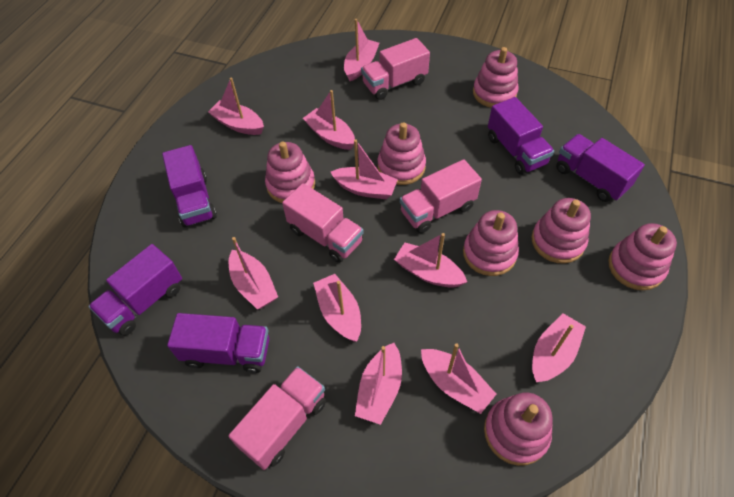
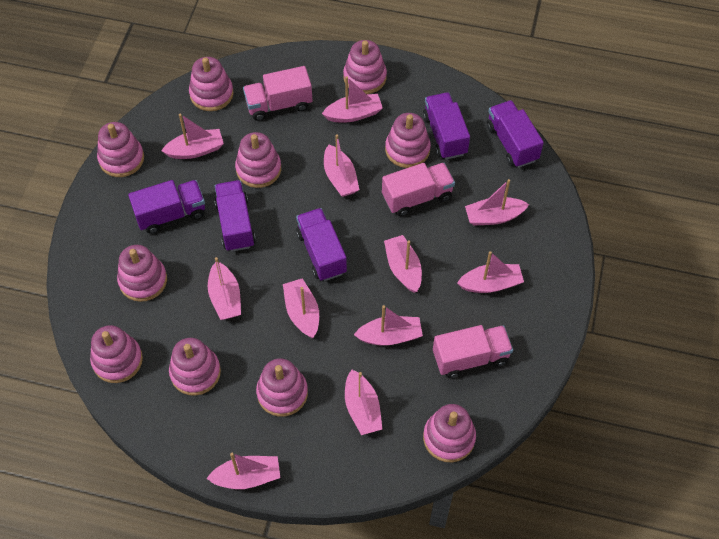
pink boat: 10 -> 11
pink stacking toy: 7 -> 10
pink truck: 4 -> 3

